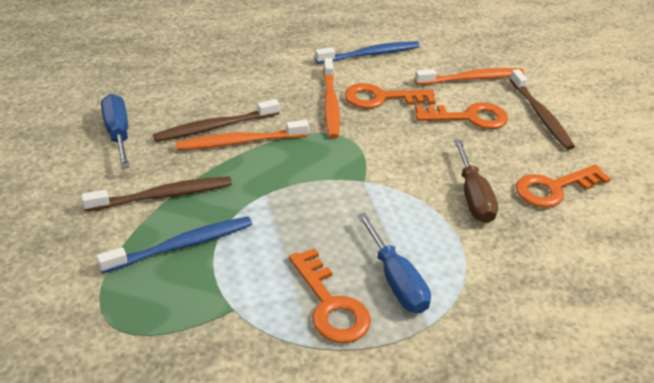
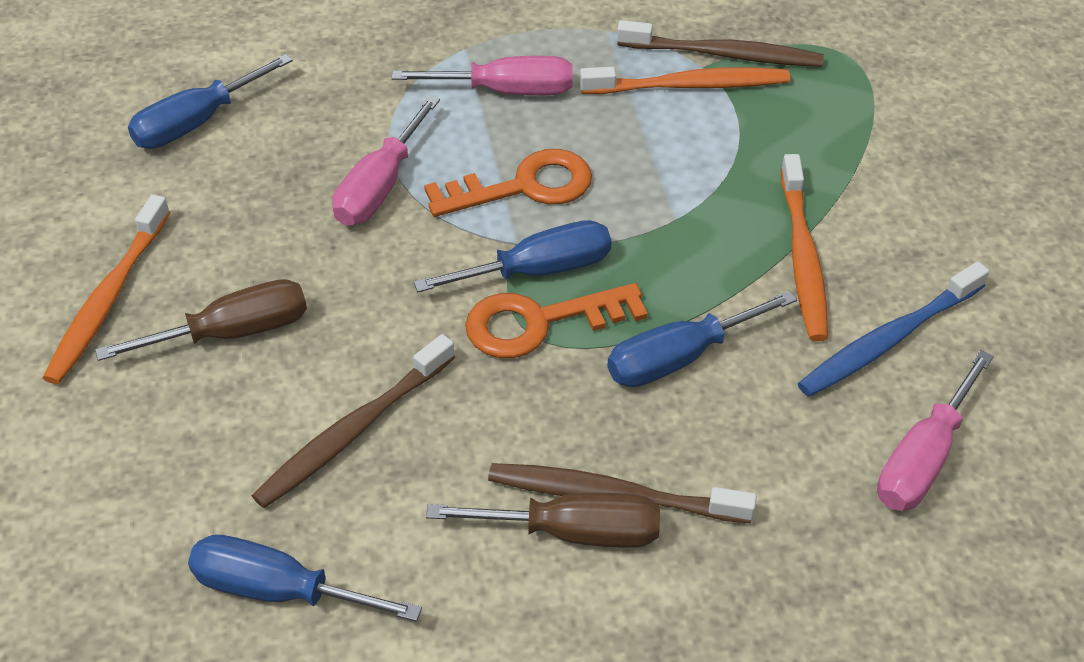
blue screwdriver: 2 -> 4
blue toothbrush: 2 -> 1
brown screwdriver: 1 -> 2
orange key: 4 -> 2
pink screwdriver: 0 -> 3

